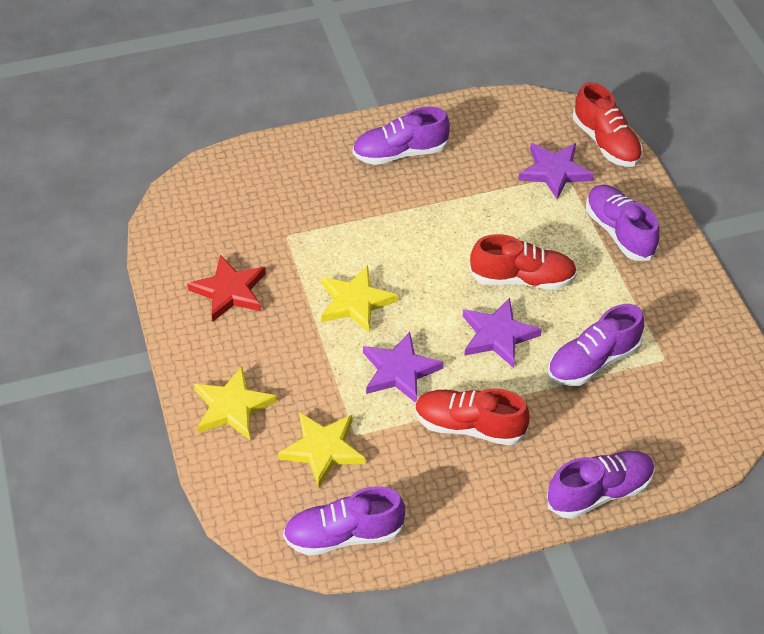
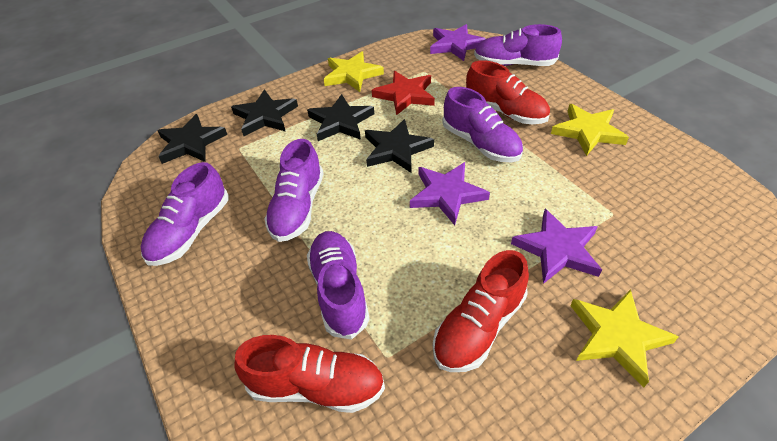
black star: 0 -> 4

